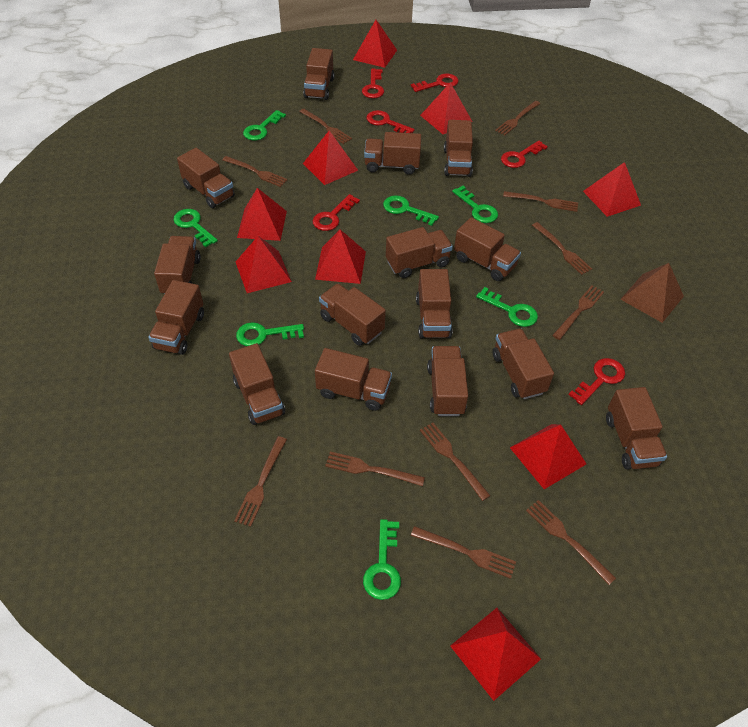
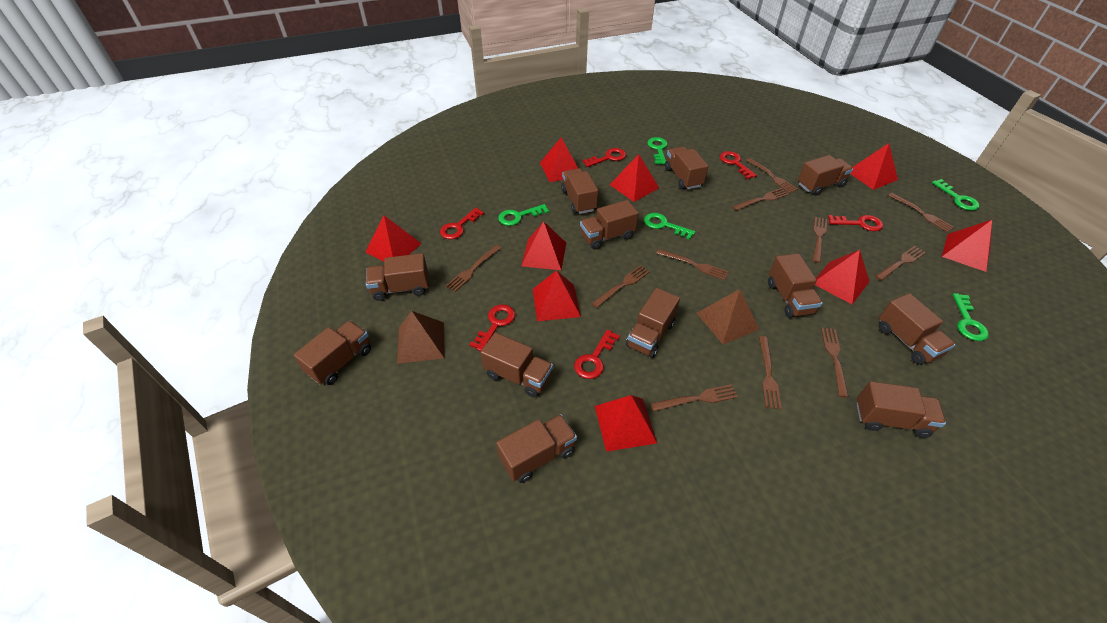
brown pyramid: 1 -> 2
brown truck: 15 -> 12
green key: 7 -> 5

